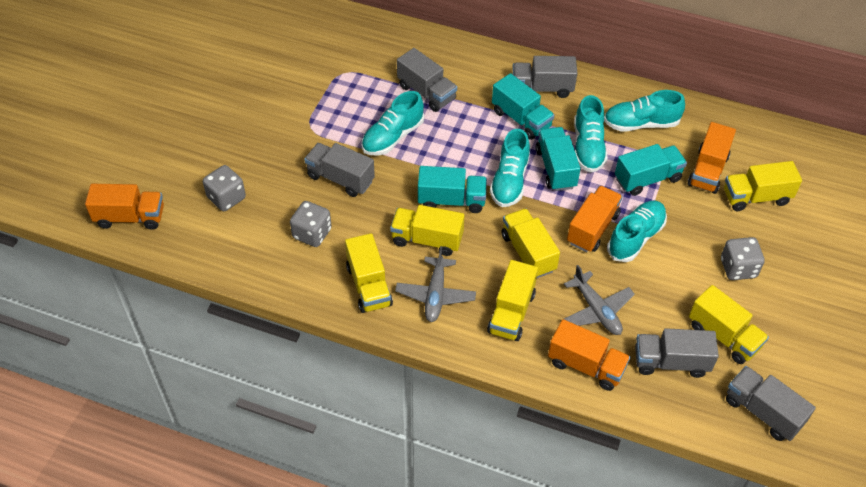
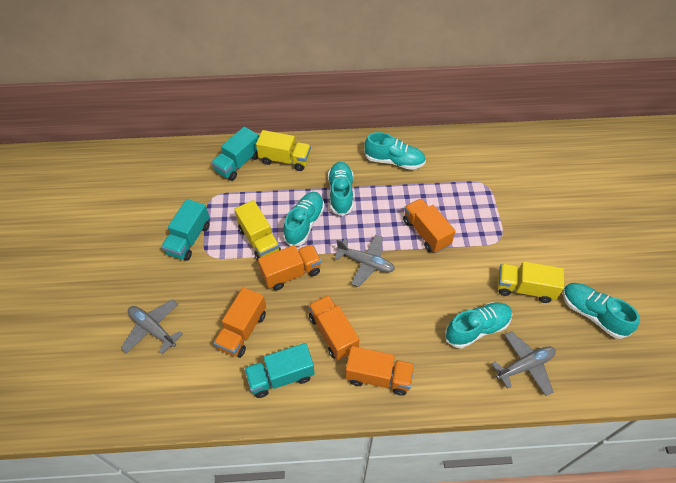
grey dice: 3 -> 0
grey plane: 2 -> 3
grey truck: 5 -> 0
orange truck: 4 -> 5
turquoise truck: 4 -> 3
yellow truck: 6 -> 3

